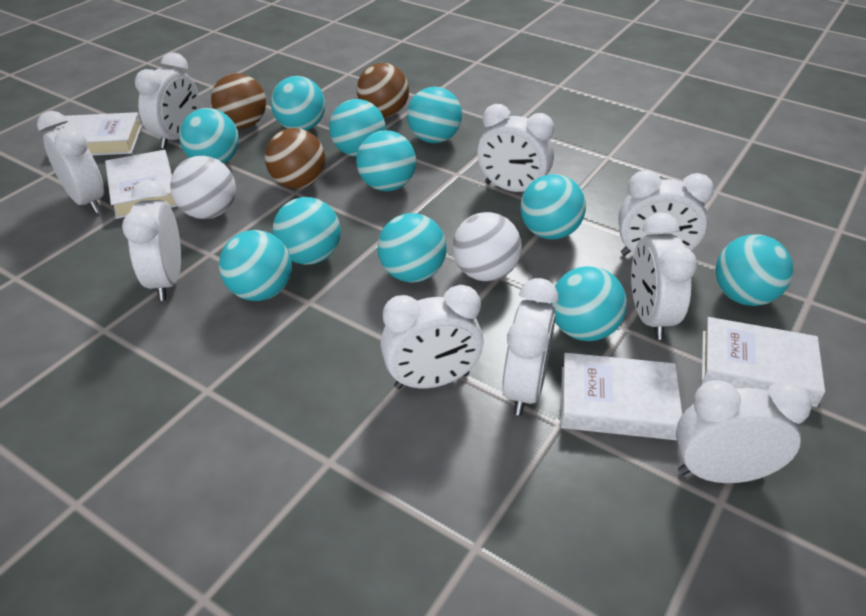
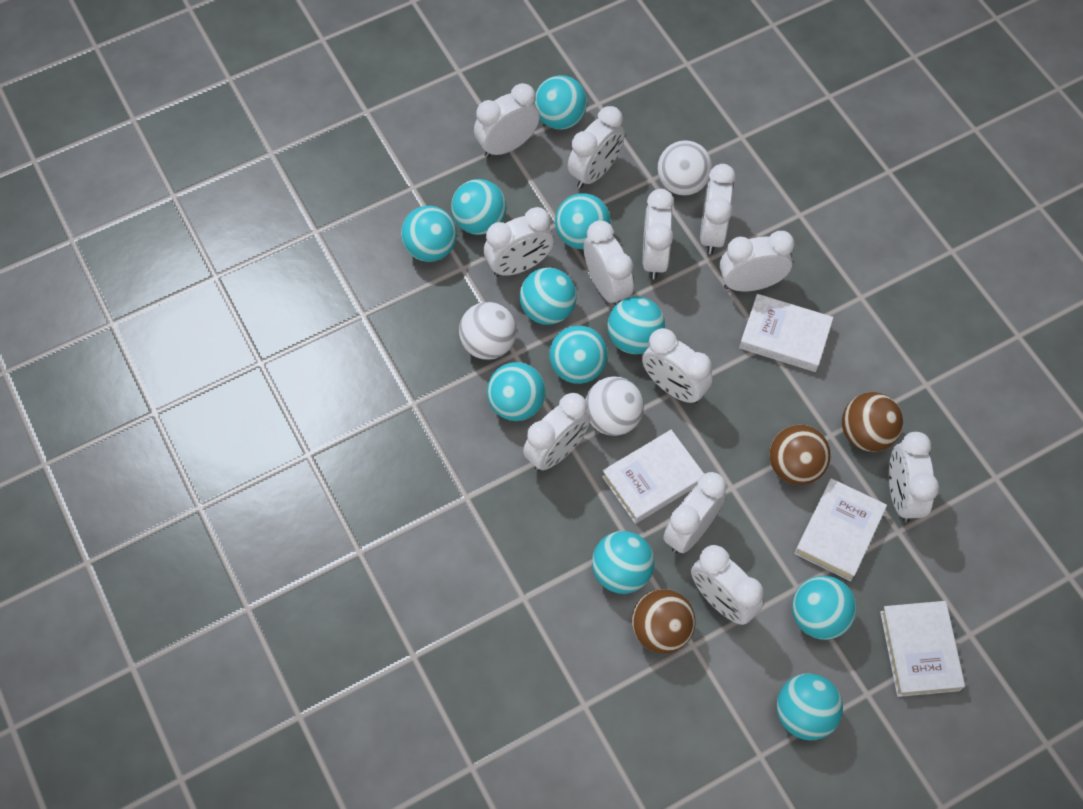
white ball: 2 -> 3
white clock: 9 -> 12

